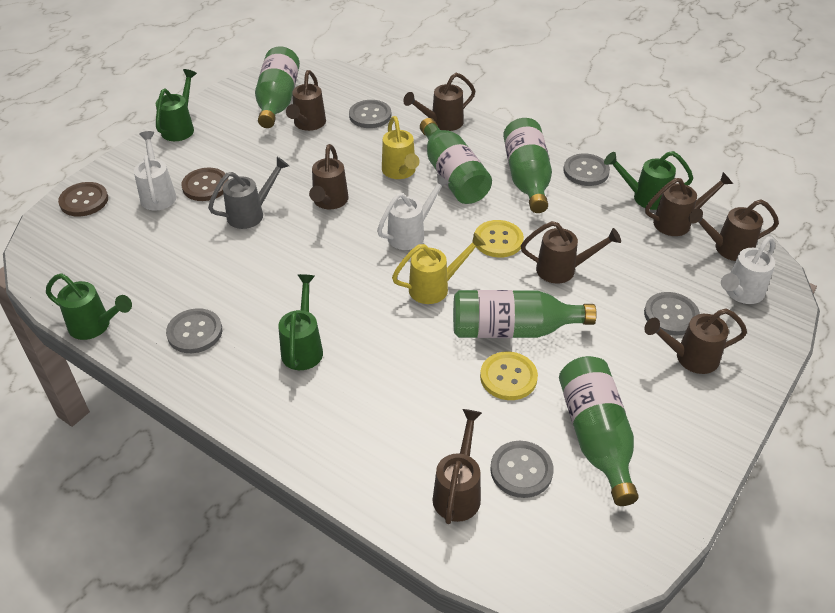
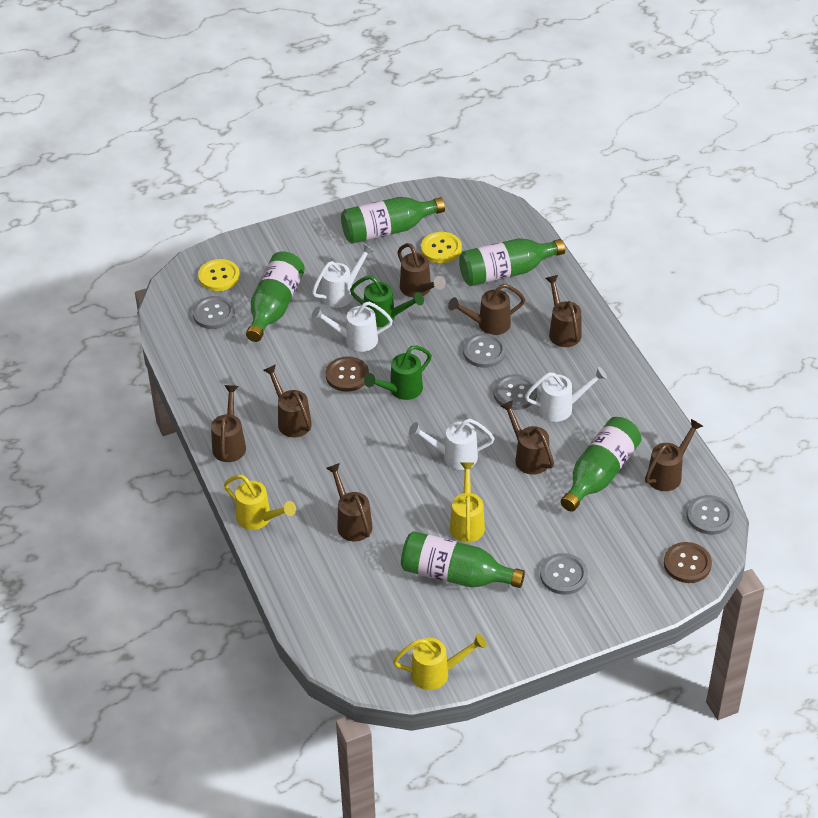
green watering can: 4 -> 2
grey watering can: 1 -> 0
white watering can: 3 -> 4
yellow watering can: 2 -> 3

